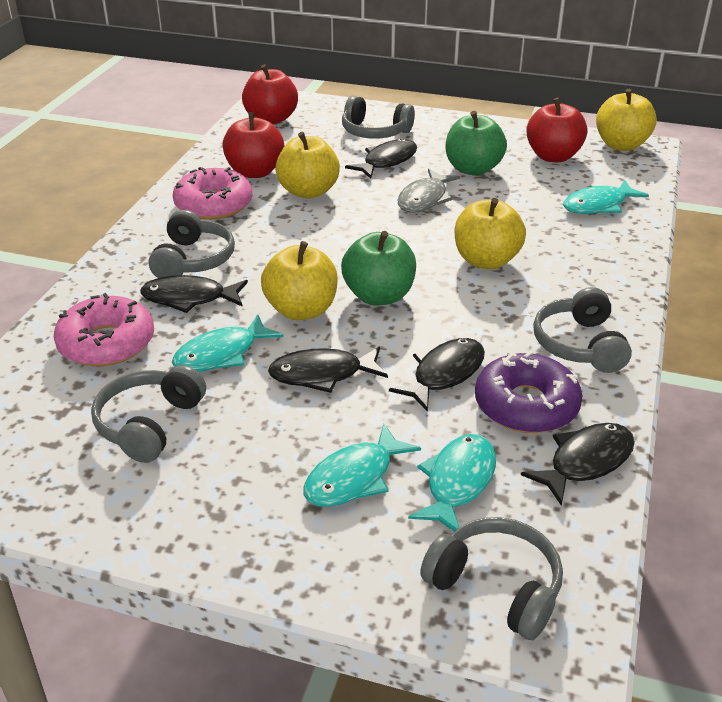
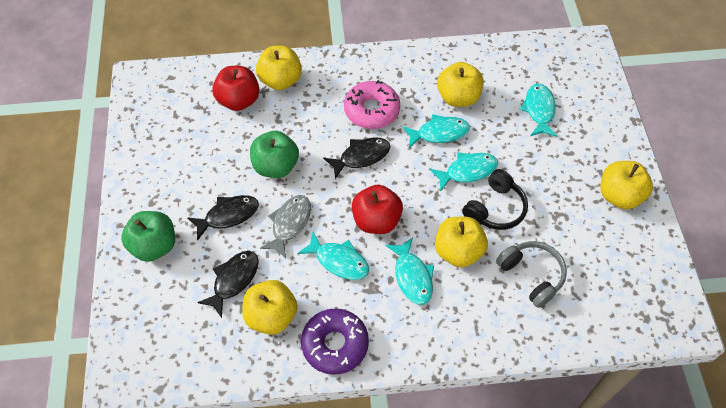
black fish: 5 -> 3
black headphones: 0 -> 1
grey headphones: 5 -> 1
pink donut: 2 -> 1
red apple: 3 -> 2
turquoise fish: 4 -> 5
yellow apple: 4 -> 5

